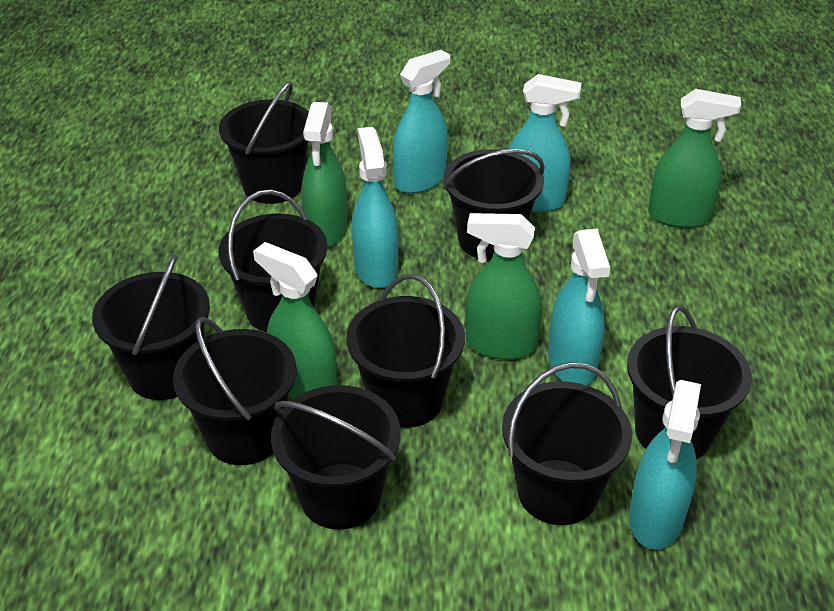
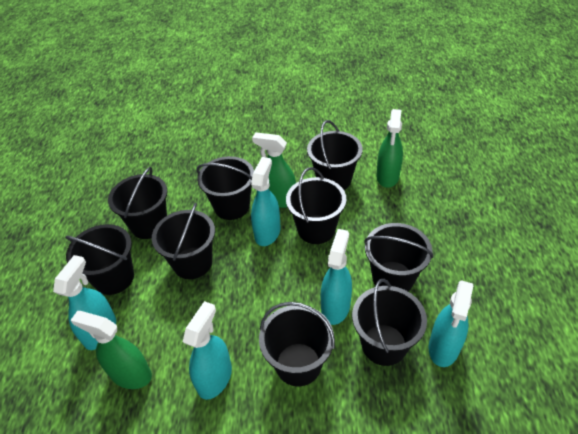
green spray bottle: 4 -> 3

